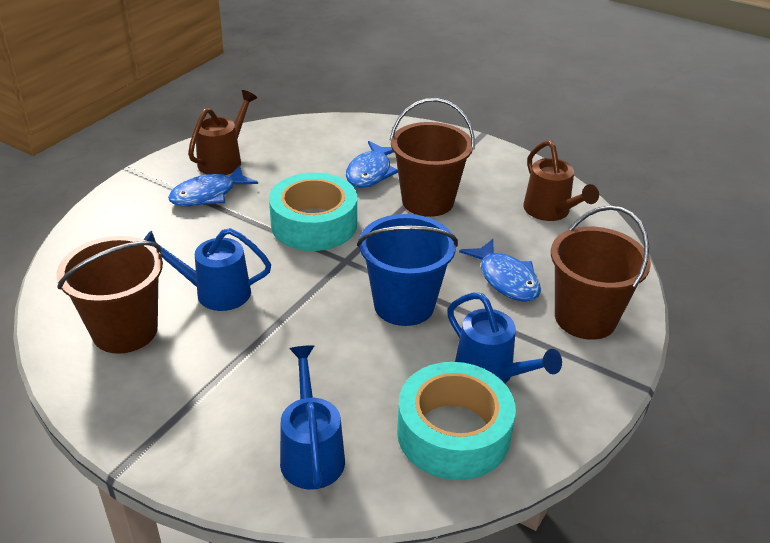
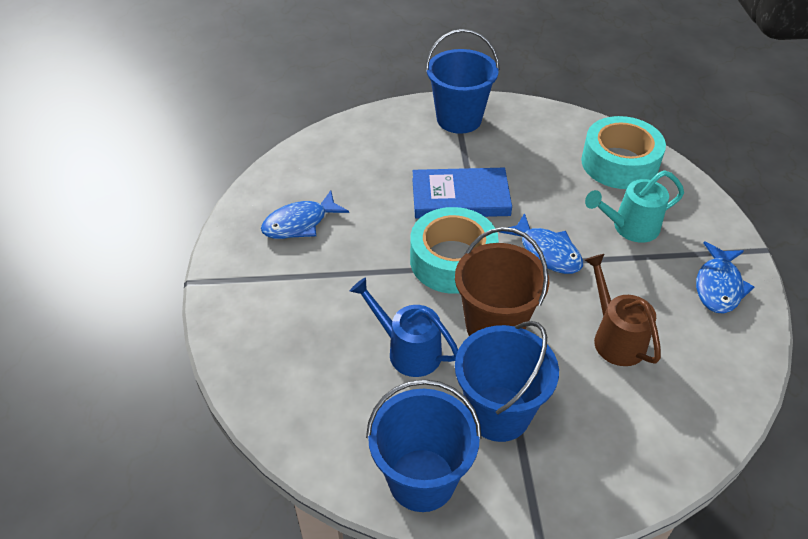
blue book: 0 -> 1
blue bucket: 1 -> 3
blue watering can: 3 -> 1
brown bucket: 3 -> 1
brown watering can: 2 -> 1
turquoise watering can: 0 -> 1

